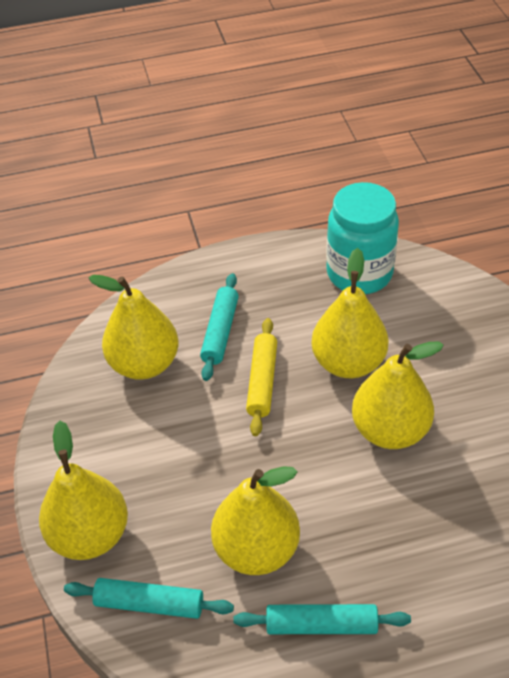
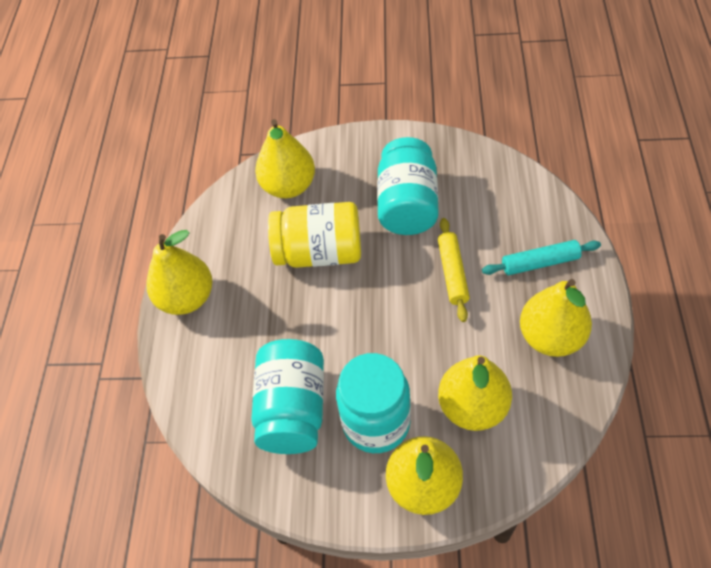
turquoise jar: 1 -> 3
turquoise rolling pin: 3 -> 1
yellow jar: 0 -> 1

